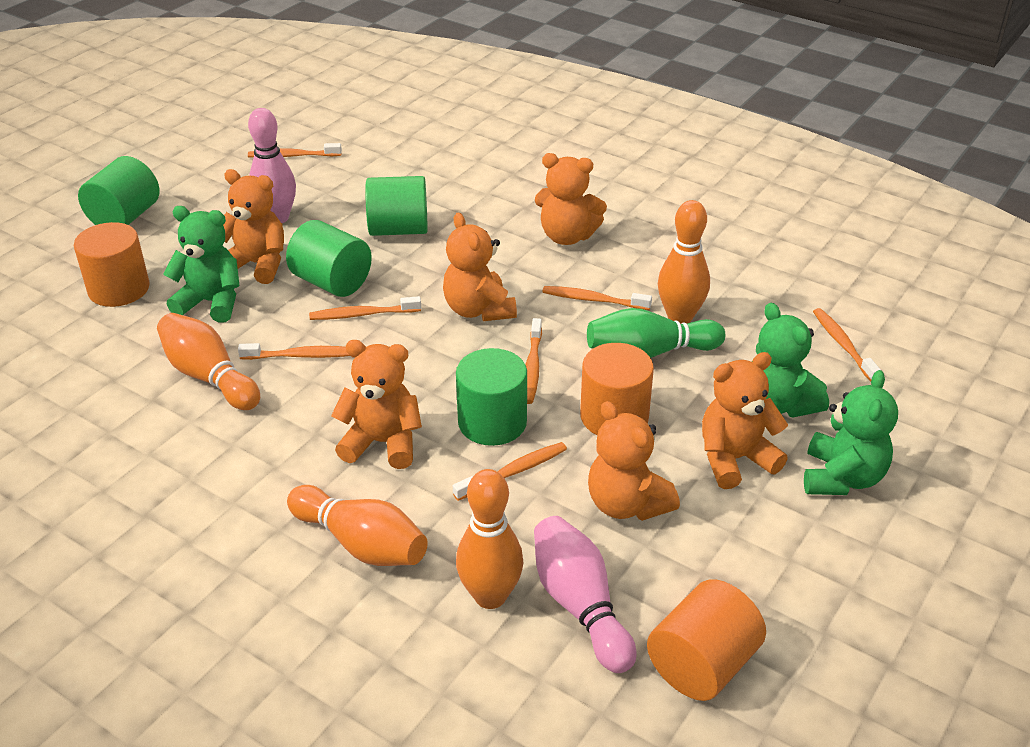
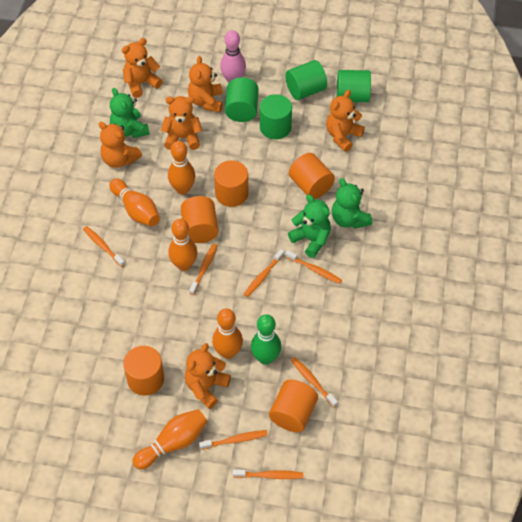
orange bowling pin: 4 -> 5
orange cylinder: 3 -> 5
pink bowling pin: 2 -> 1

